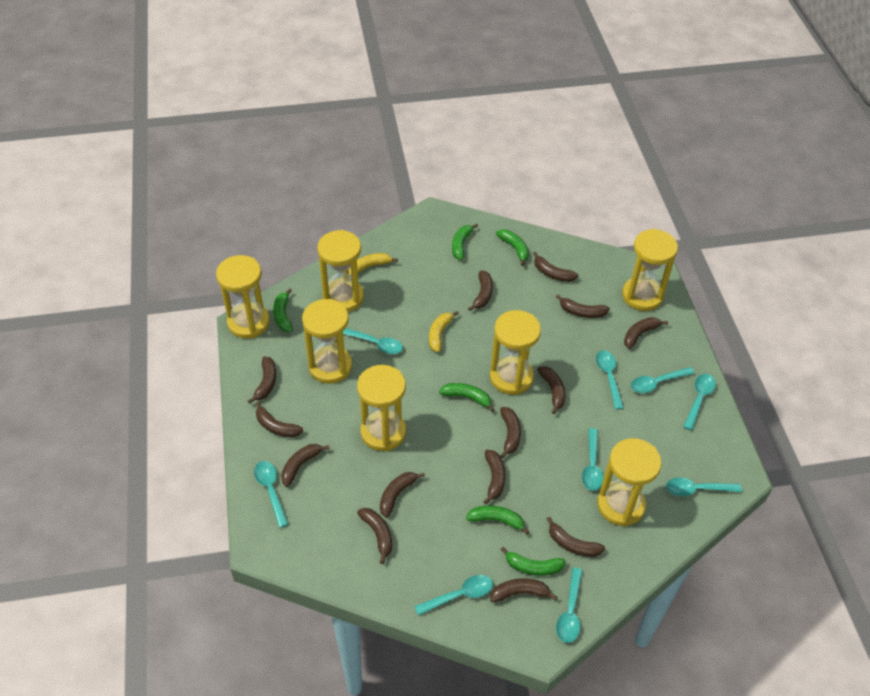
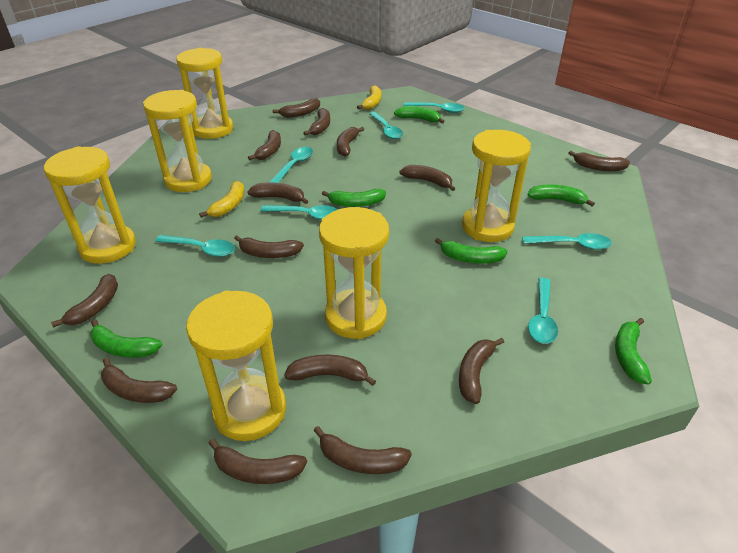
turquoise spoon: 9 -> 7
yellow hourglass: 7 -> 6

